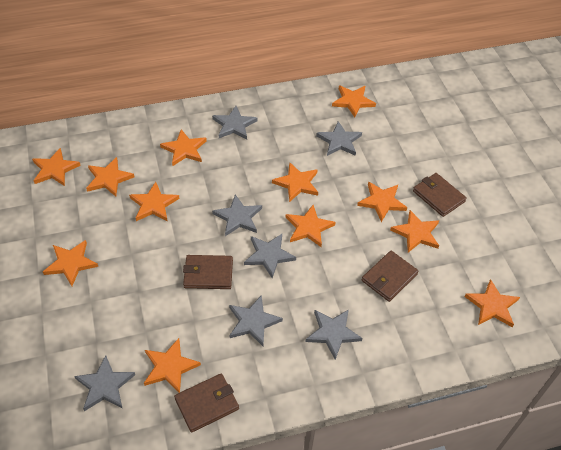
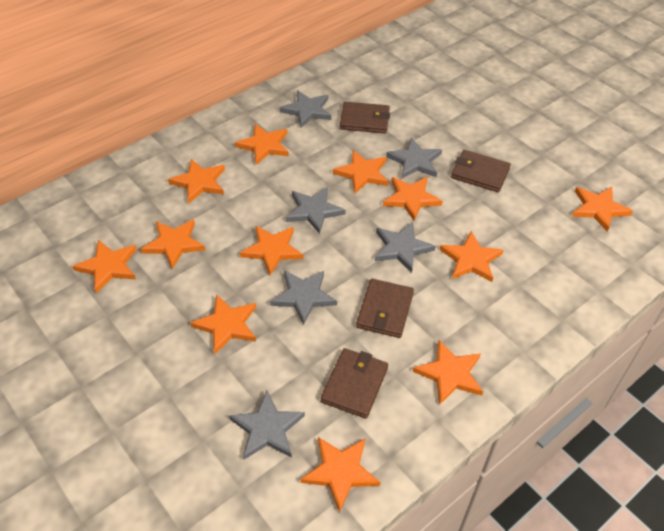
grey star: 7 -> 6

